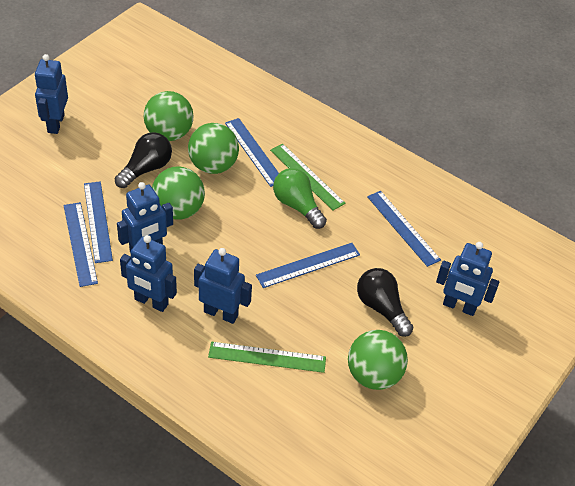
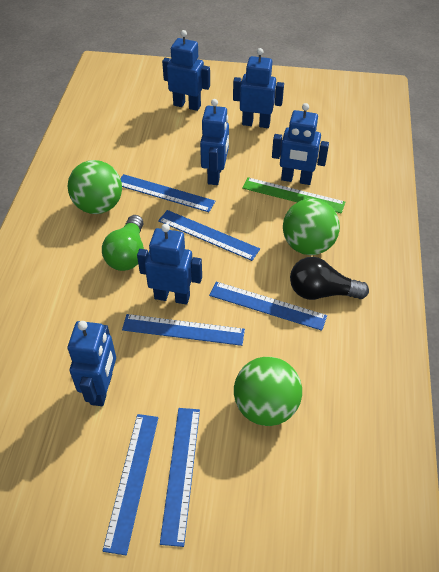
black light bulb: 2 -> 1
blue robot: 5 -> 6
blue ruler: 5 -> 6
green ball: 4 -> 3
green ruler: 2 -> 1

